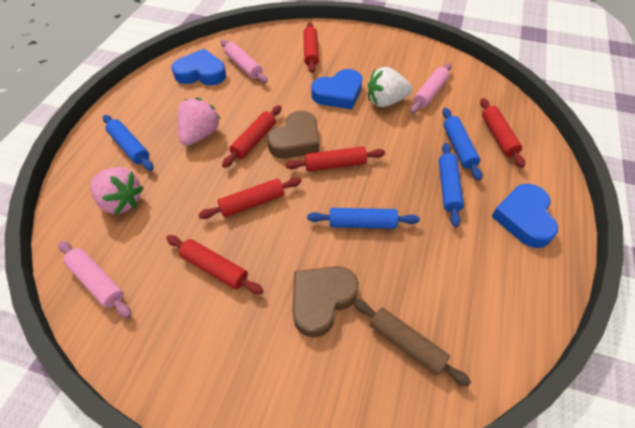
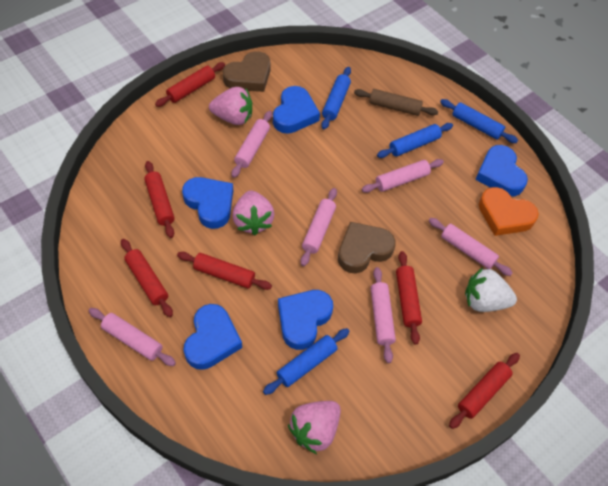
blue heart: 3 -> 5
orange heart: 0 -> 1
pink rolling pin: 3 -> 6
pink strawberry: 2 -> 3

